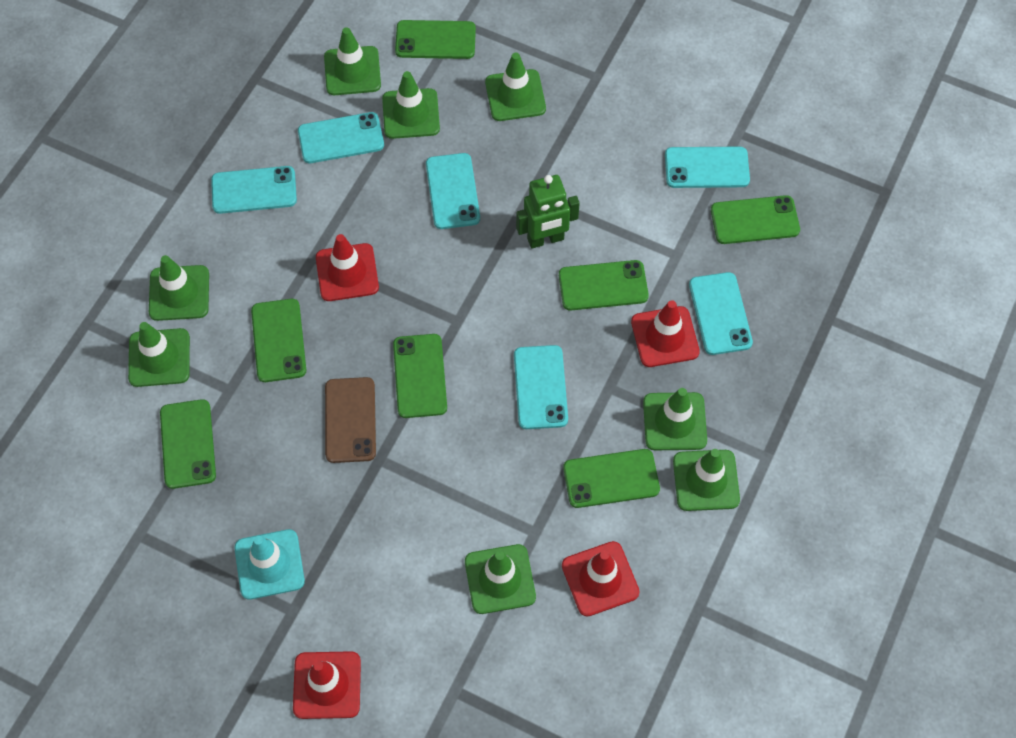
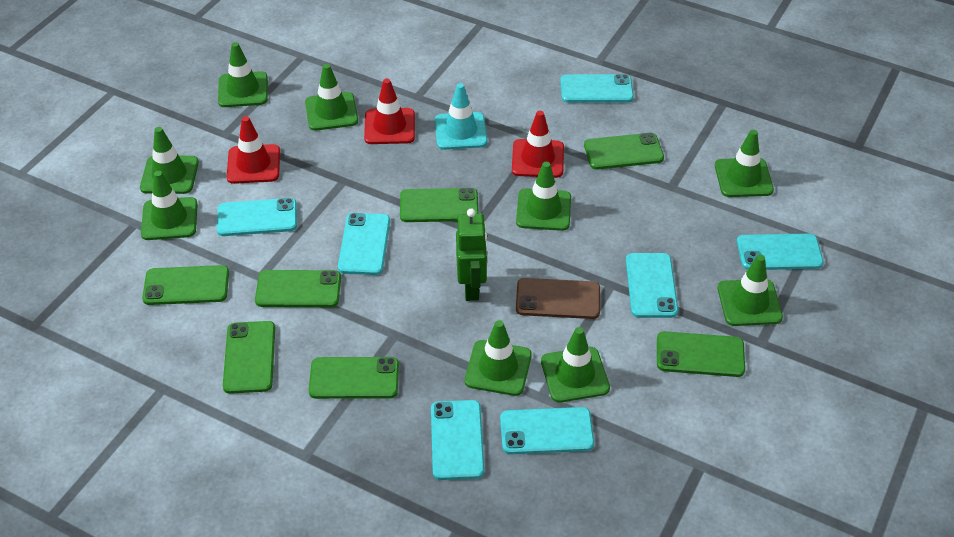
green traffic cone: 8 -> 9
red traffic cone: 4 -> 3
turquoise phone: 6 -> 7

